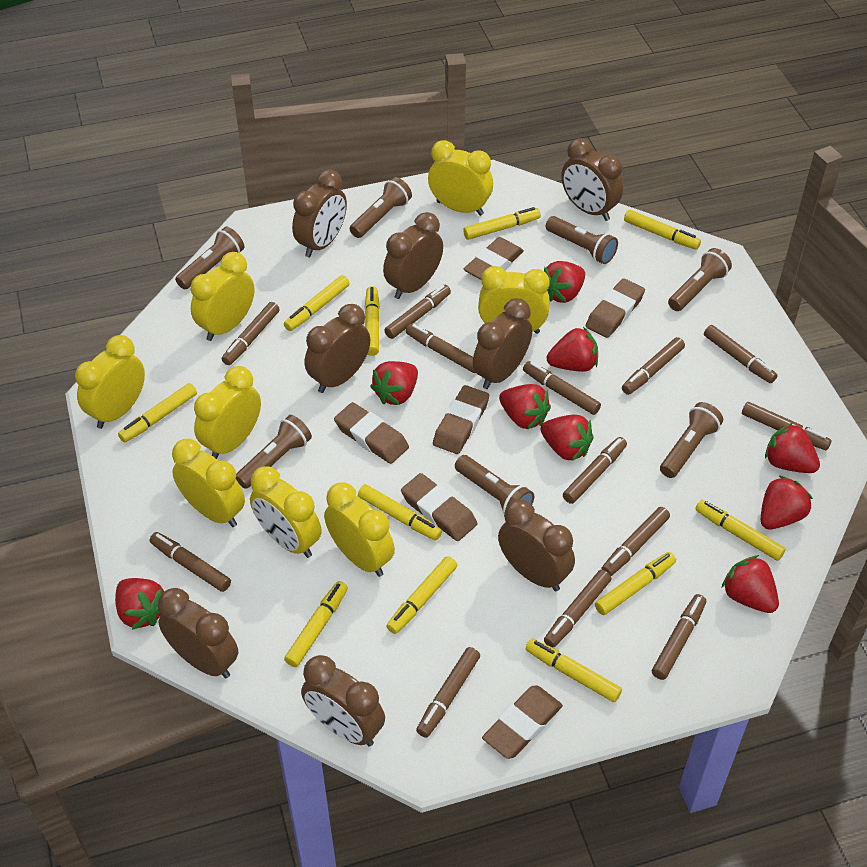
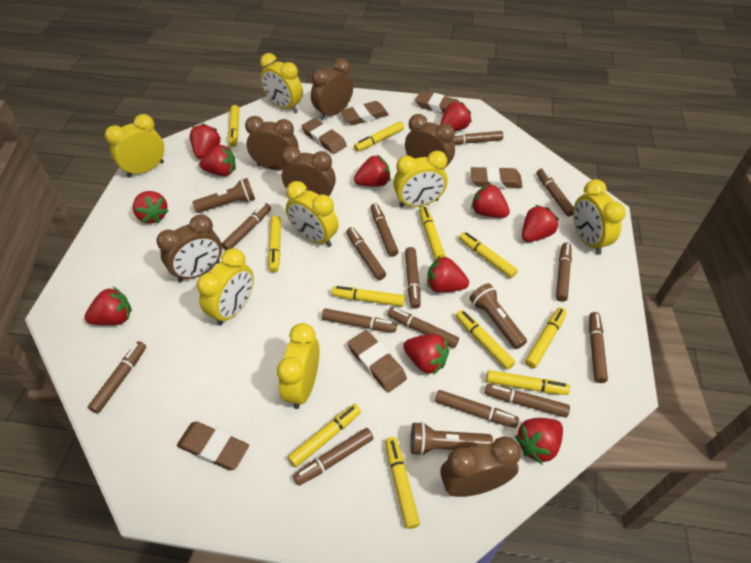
brown clock: 8 -> 6
brown flashlight: 7 -> 3
brown marker: 13 -> 14
red strawberry: 9 -> 11
yellow clock: 8 -> 7

